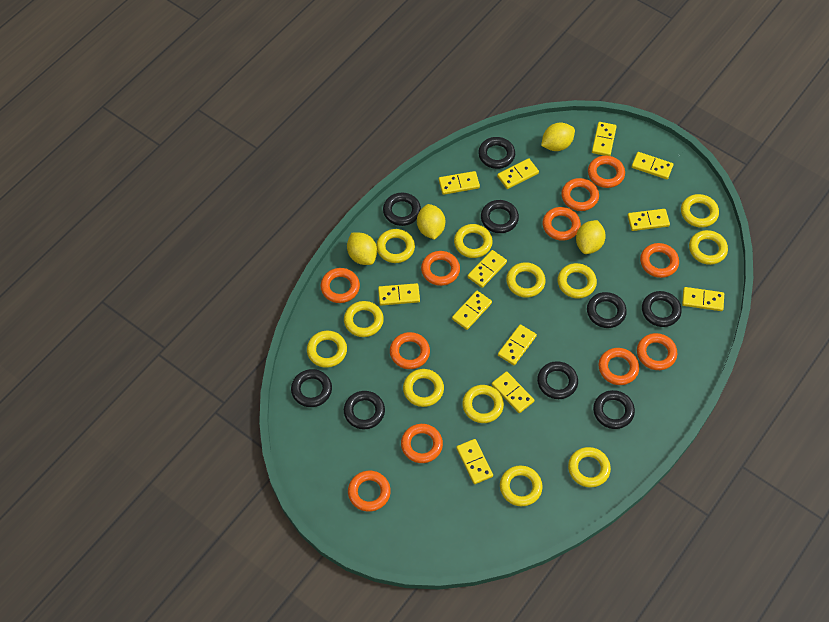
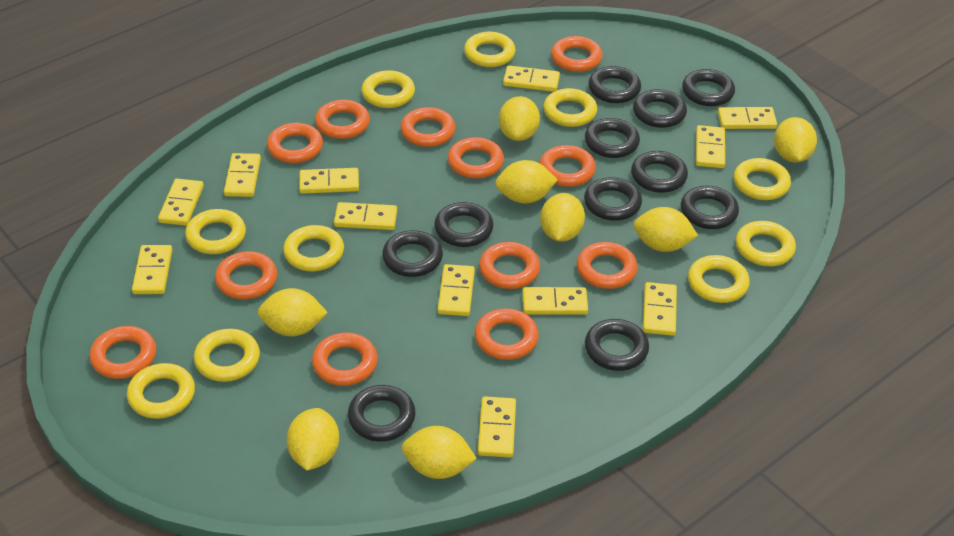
black ring: 9 -> 11
orange ring: 11 -> 12
yellow lemon: 4 -> 8
yellow ring: 12 -> 10

